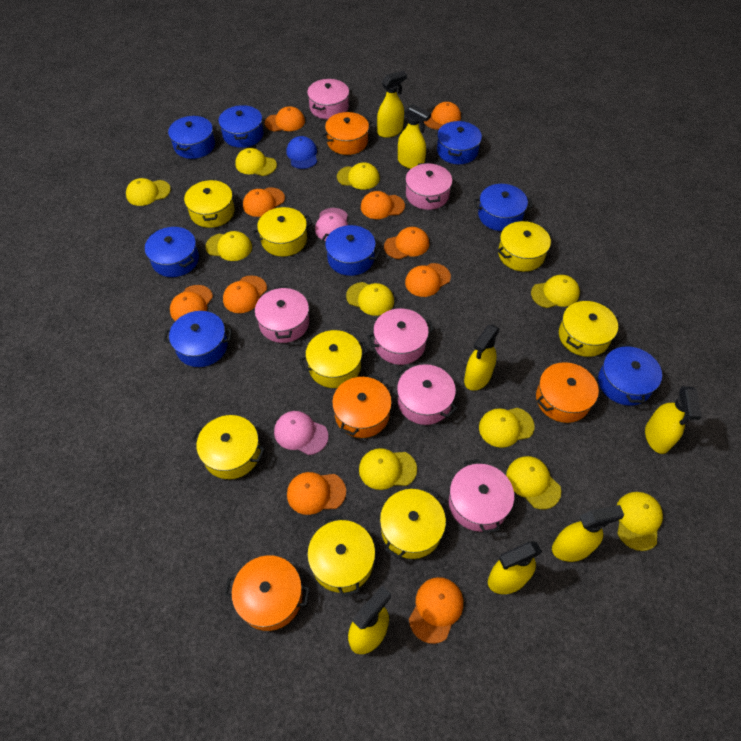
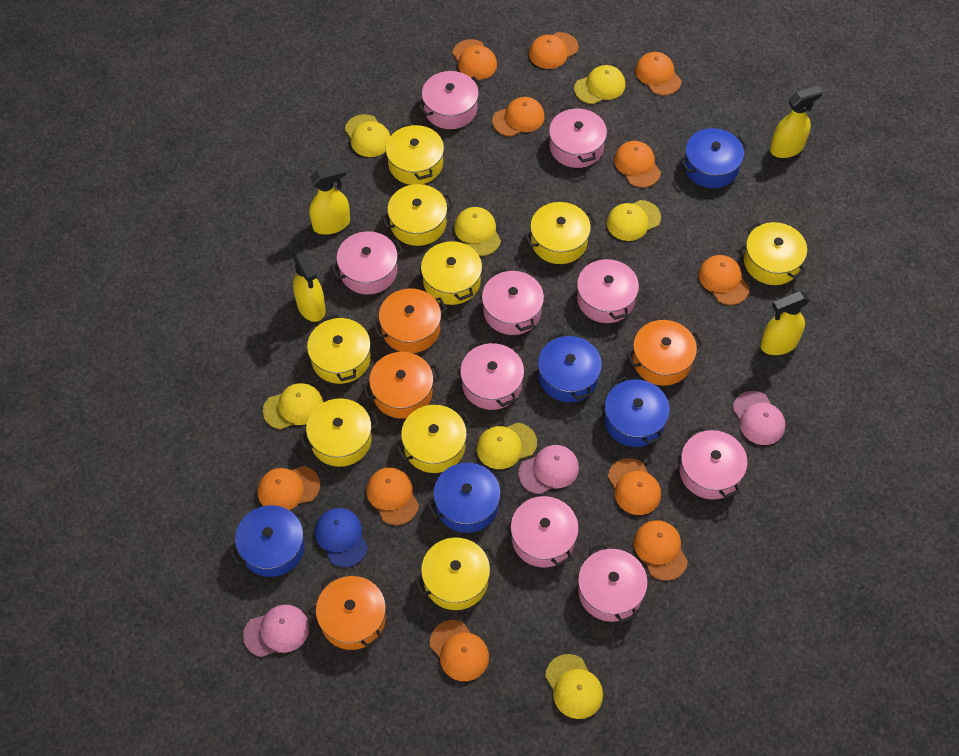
blue pot: 8 -> 5
orange cap: 10 -> 11
pink cap: 2 -> 3
pink pot: 6 -> 9
yellow cap: 10 -> 7
yellow pot: 8 -> 9
yellow spray bottle: 7 -> 4

